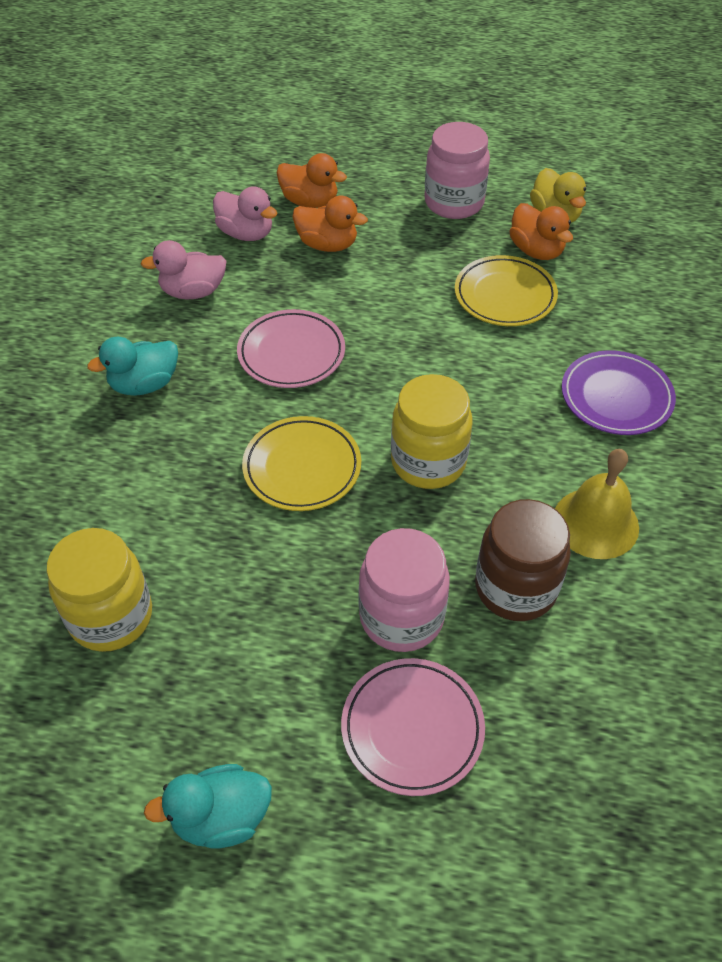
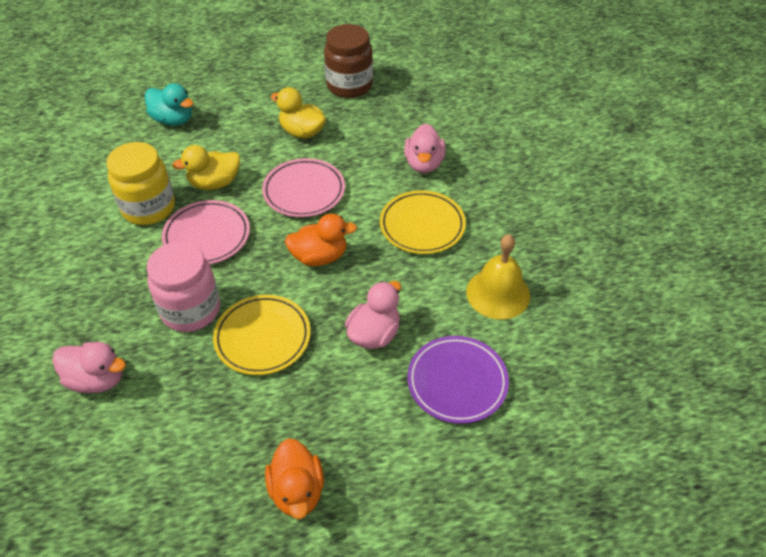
orange duck: 3 -> 2
pink duck: 2 -> 3
pink jar: 2 -> 1
turquoise duck: 2 -> 1
yellow duck: 1 -> 2
yellow jar: 2 -> 1

